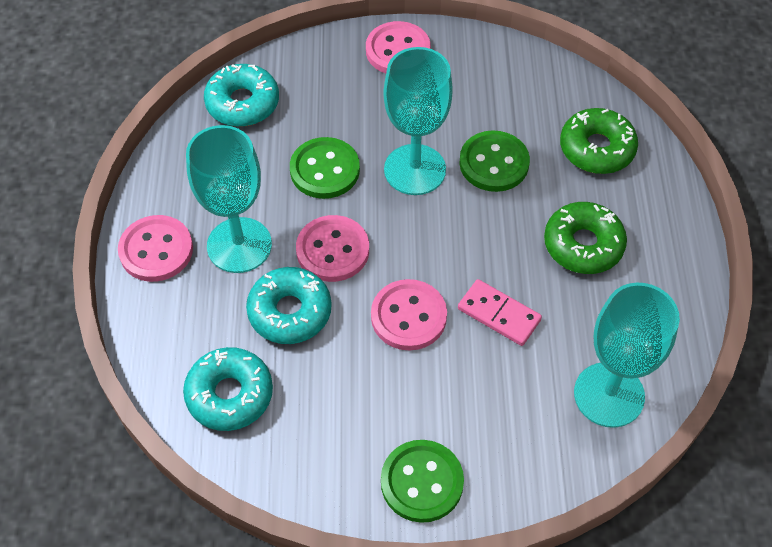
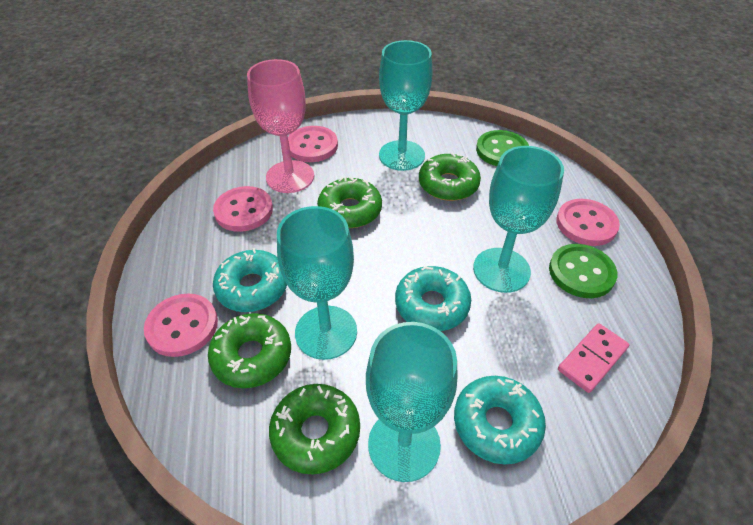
green button: 3 -> 2
green donut: 2 -> 4
pink goblet: 0 -> 1
turquoise goblet: 3 -> 4

